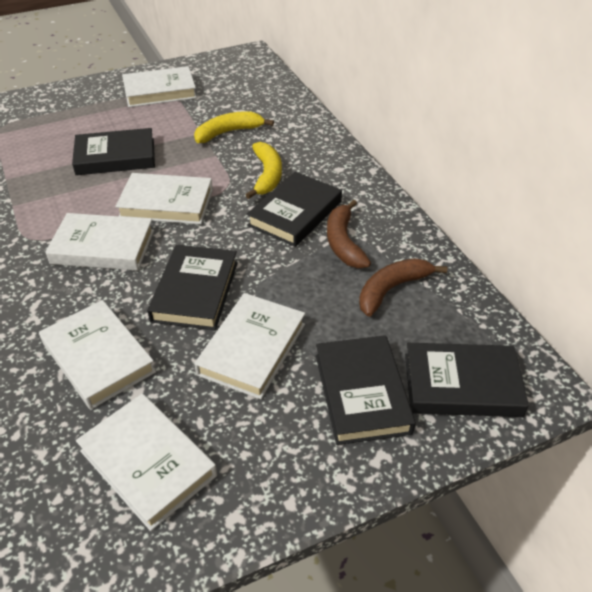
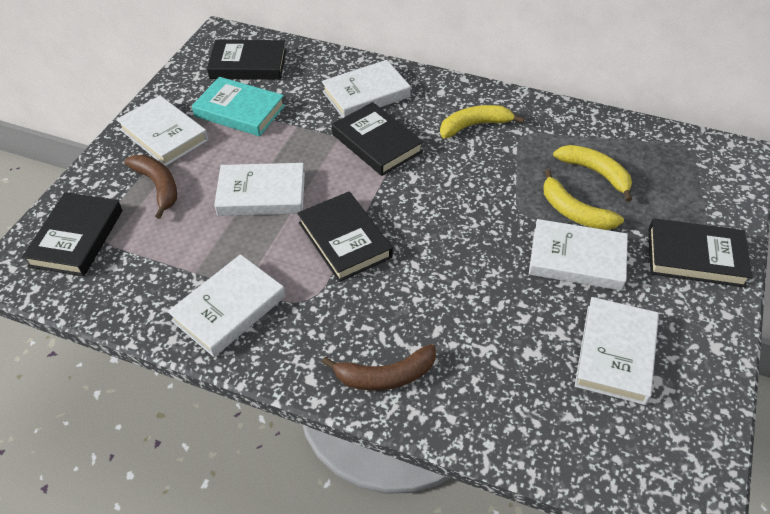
turquoise book: 0 -> 1
yellow banana: 2 -> 3

